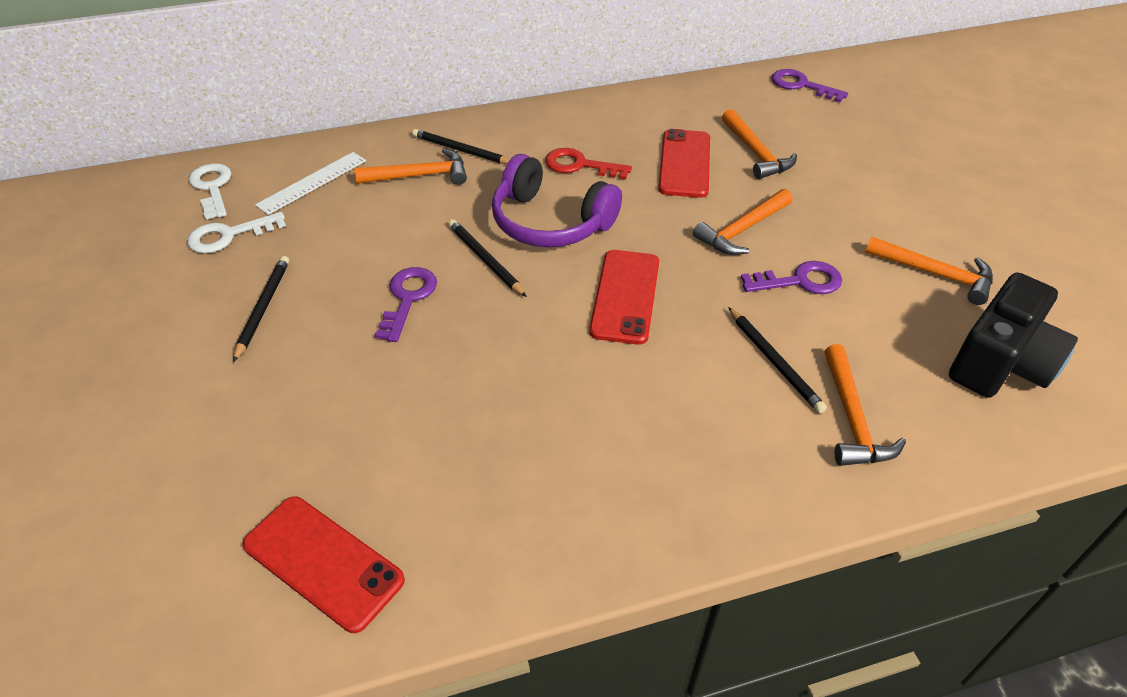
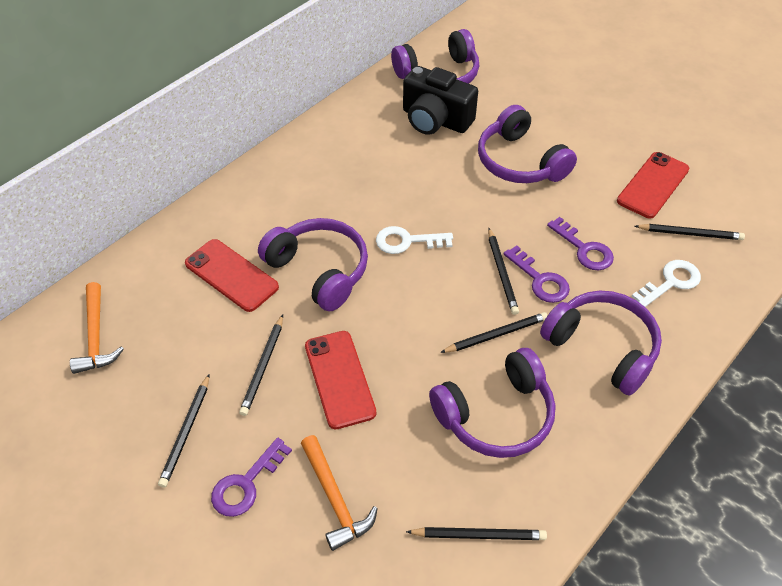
black pencil: 4 -> 6
orange hammer: 5 -> 2
purple headphones: 1 -> 5
red key: 1 -> 0
white ruler: 1 -> 0

